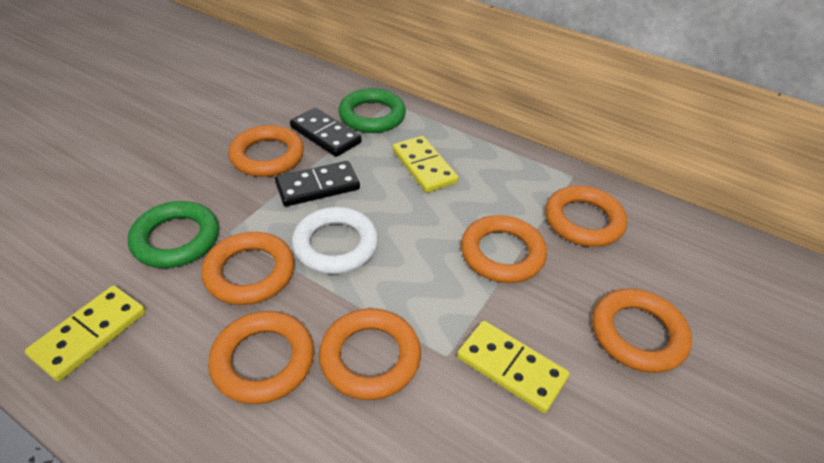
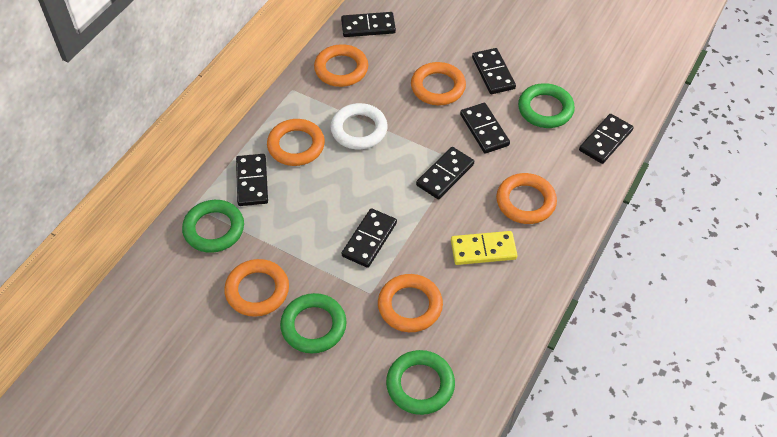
black domino: 2 -> 7
green ring: 2 -> 4
orange ring: 7 -> 6
yellow domino: 3 -> 1

